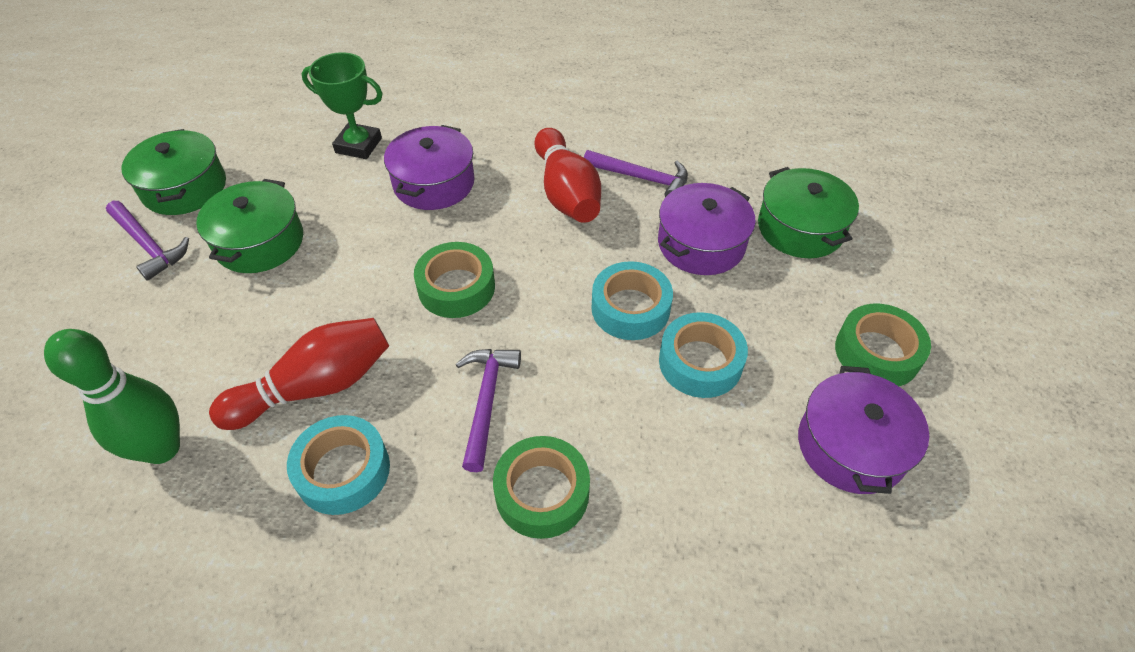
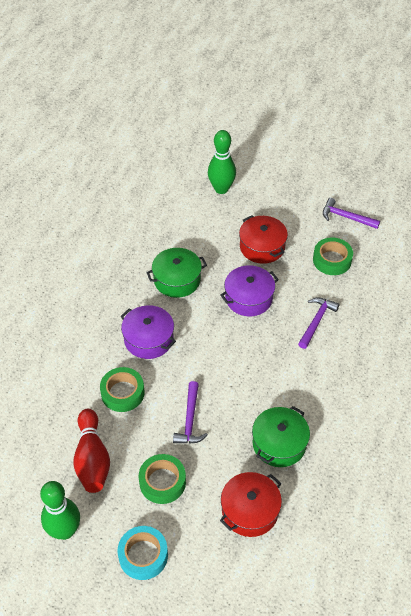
green bowling pin: 1 -> 2
green pot: 3 -> 2
green trophy: 1 -> 0
purple pot: 3 -> 2
red bowling pin: 2 -> 1
red pot: 0 -> 2
turquoise tape: 3 -> 1

